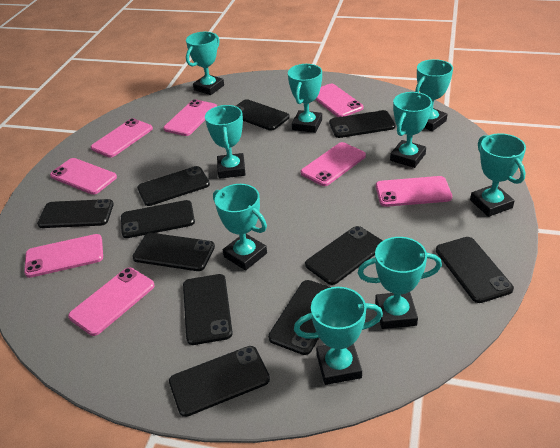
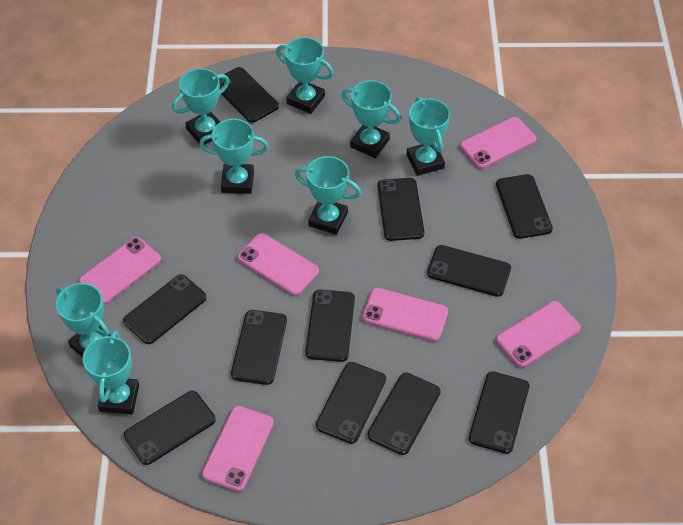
pink phone: 8 -> 6
turquoise trophy: 9 -> 8

